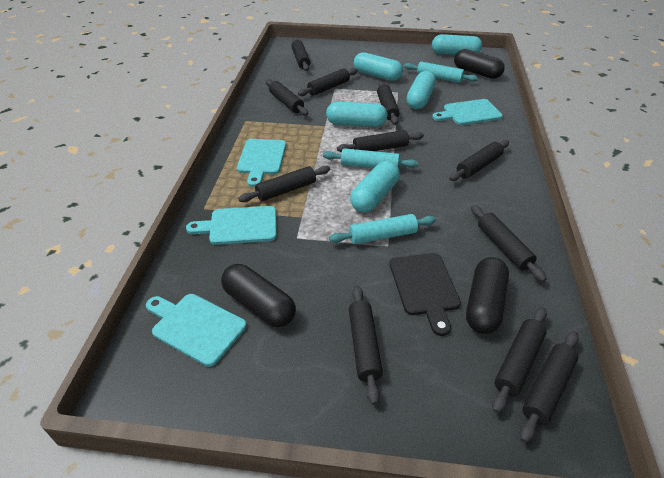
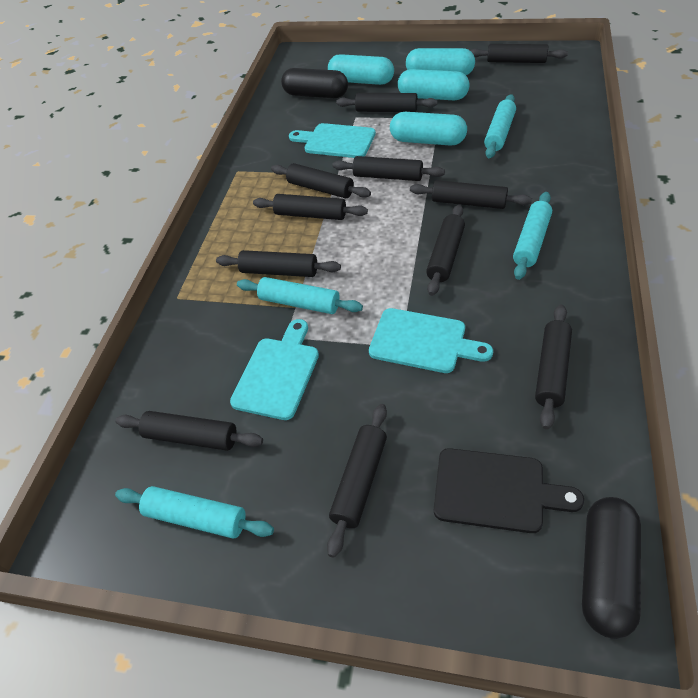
black capsule: 3 -> 2
turquoise capsule: 5 -> 4
turquoise cutting board: 4 -> 3
turquoise rolling pin: 3 -> 4

